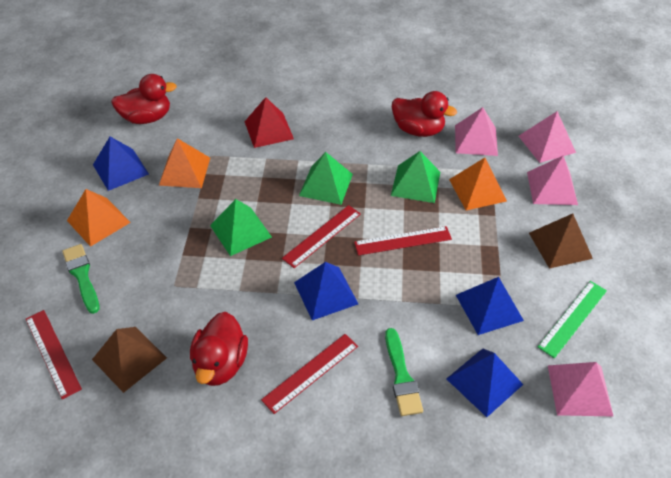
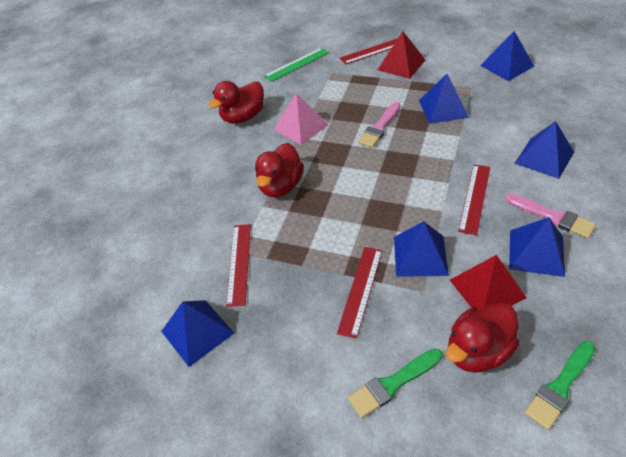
blue pyramid: 4 -> 6
brown pyramid: 2 -> 0
green pyramid: 3 -> 0
orange pyramid: 3 -> 0
pink brush: 0 -> 2
pink pyramid: 4 -> 1
red pyramid: 1 -> 2

